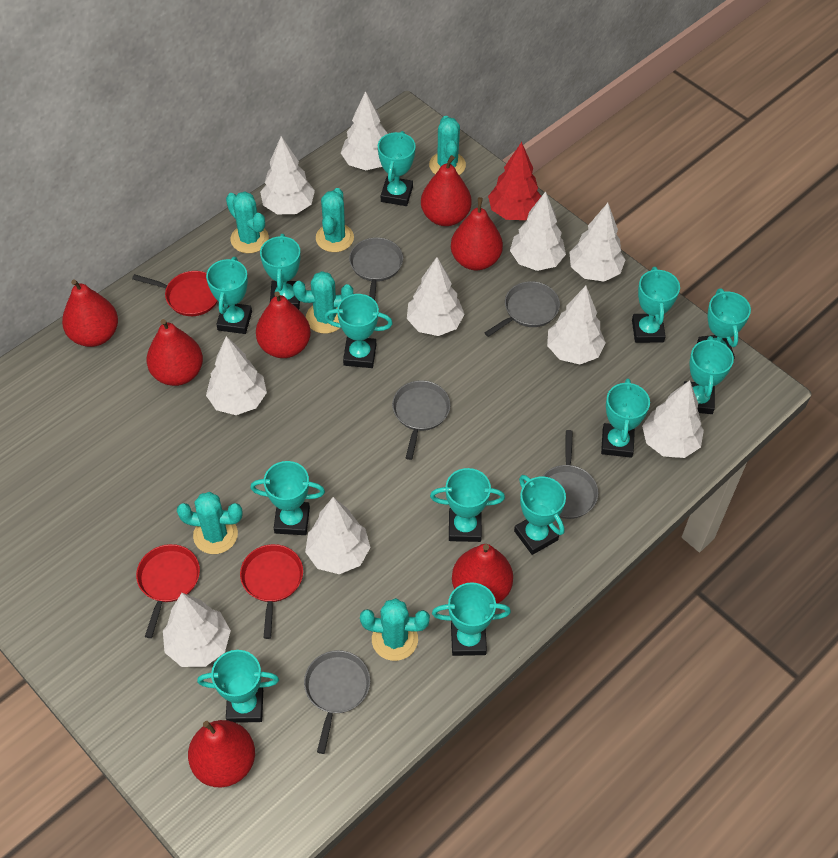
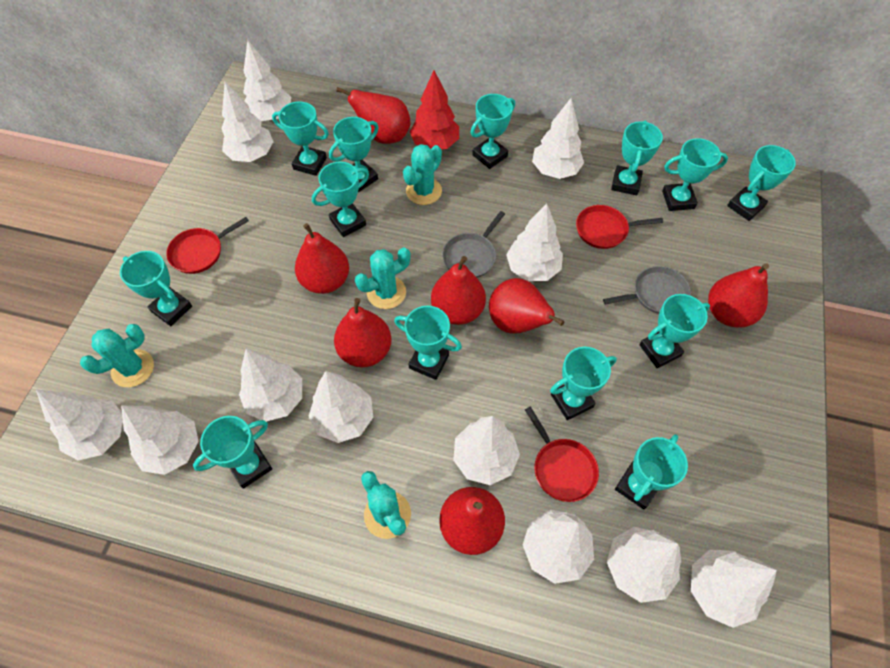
grey pan: 5 -> 2
turquoise cactus: 6 -> 4
white tree: 10 -> 12

